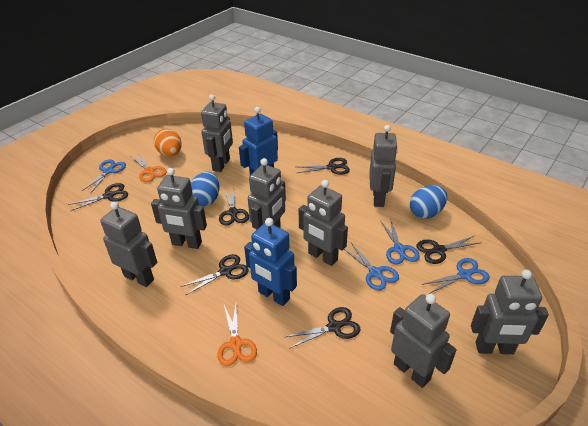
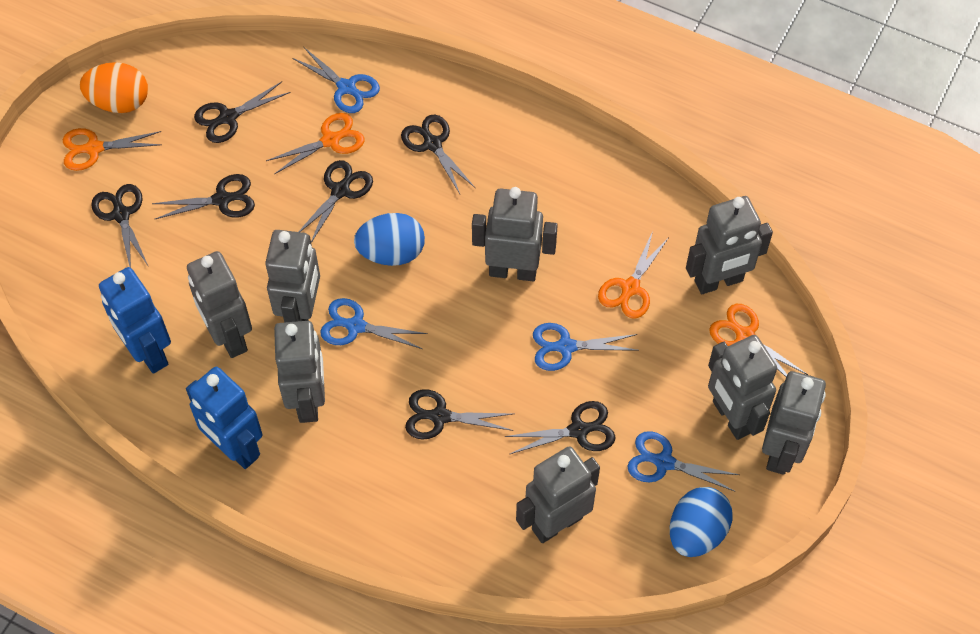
black scissors: 6 -> 7
orange scissors: 2 -> 4

